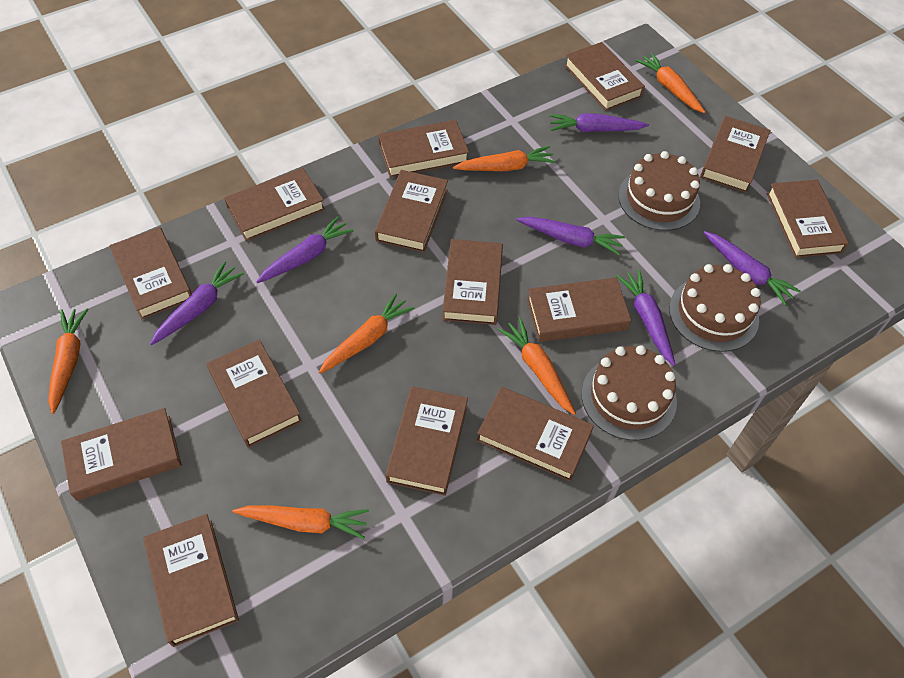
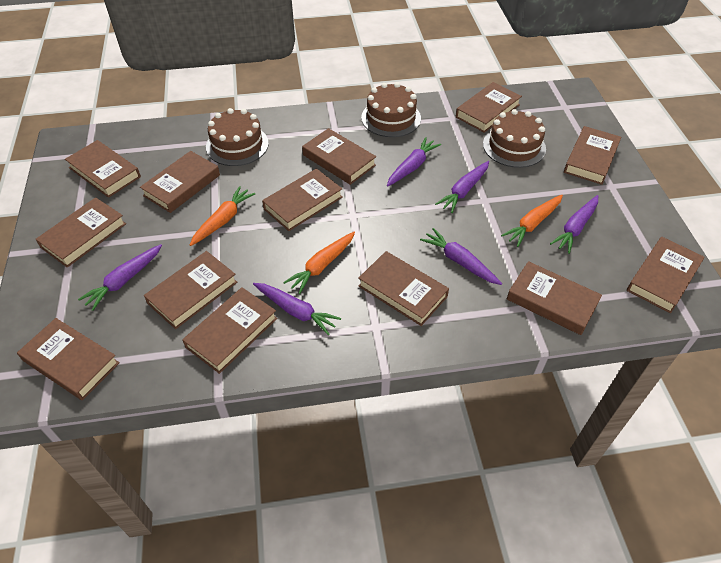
brown book: 14 -> 13
orange carrot: 6 -> 3

